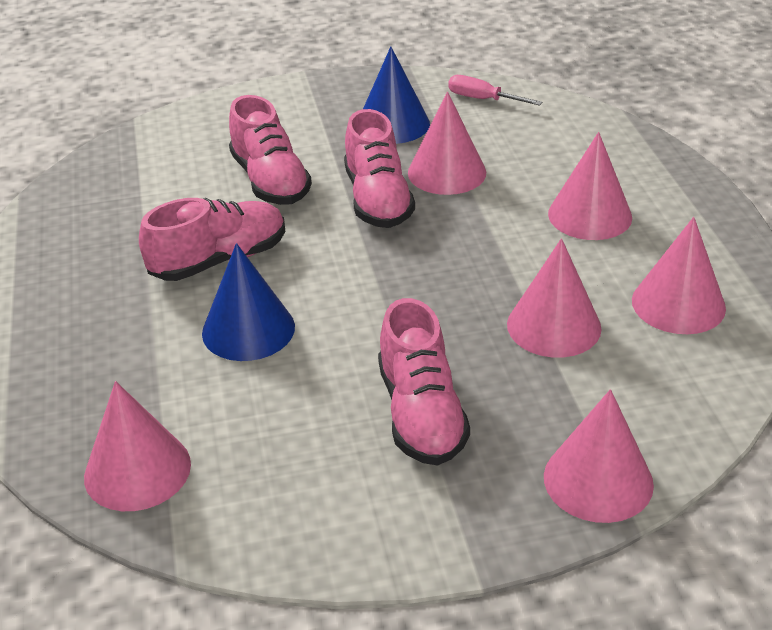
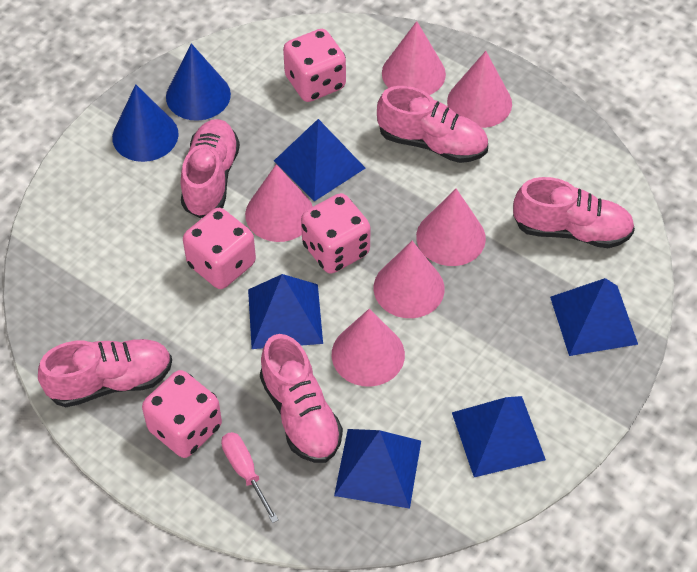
blue pyramid: 0 -> 5
pink dice: 0 -> 4
pink shoe: 4 -> 5

